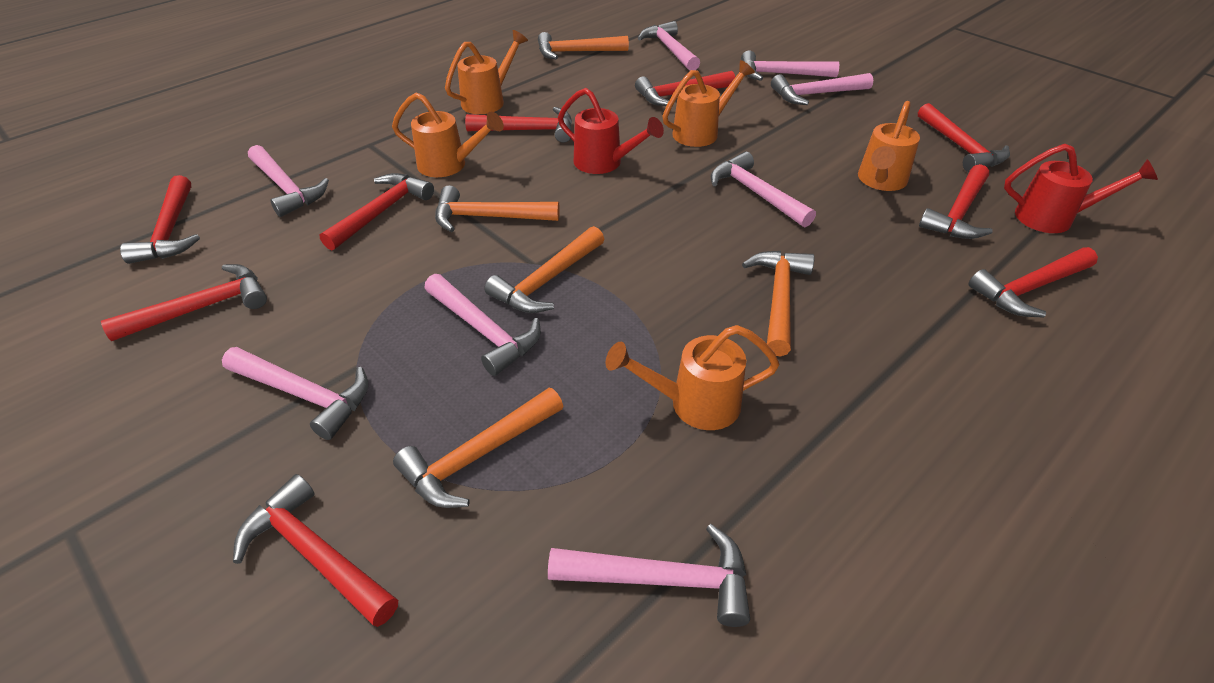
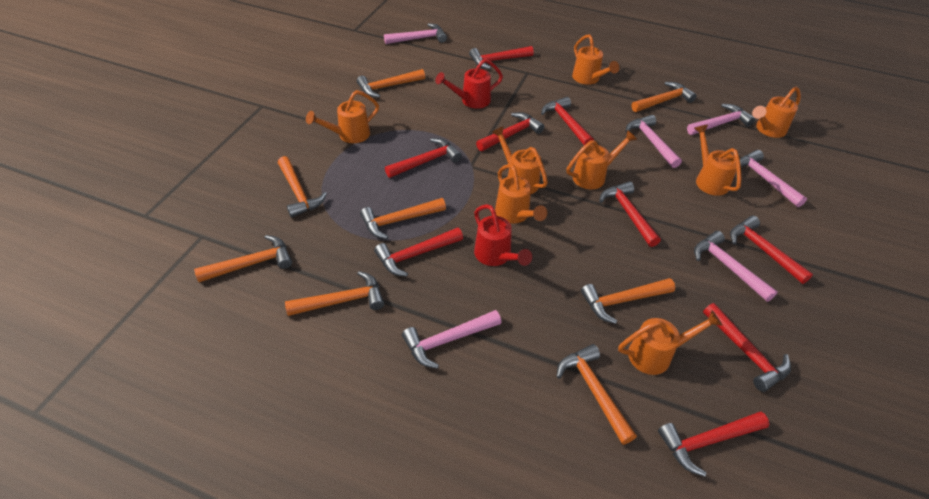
orange hammer: 5 -> 8
orange watering can: 5 -> 8
pink hammer: 8 -> 6

